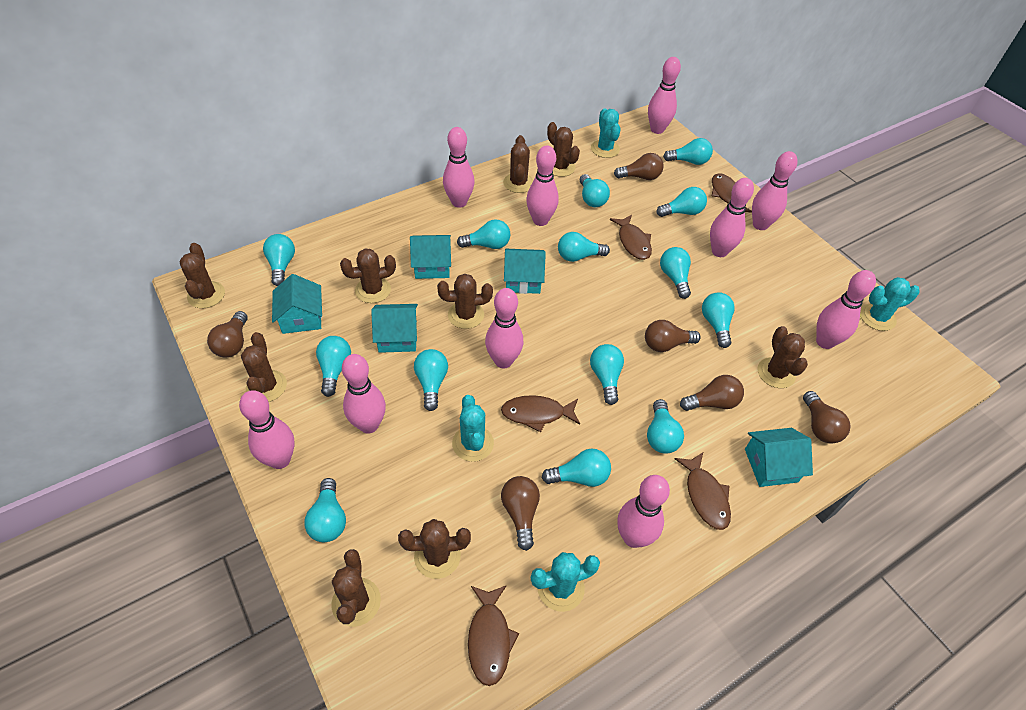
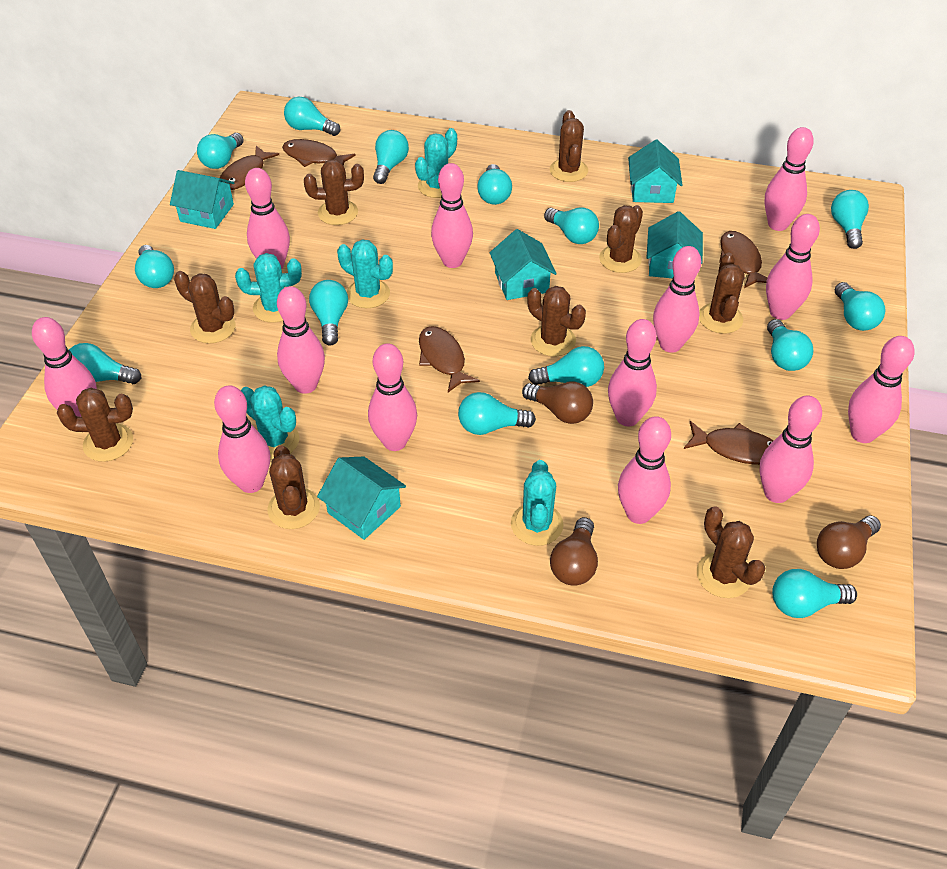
brown light bulb: 6 -> 3
pink bowling pin: 10 -> 13
turquoise cactus: 4 -> 5

